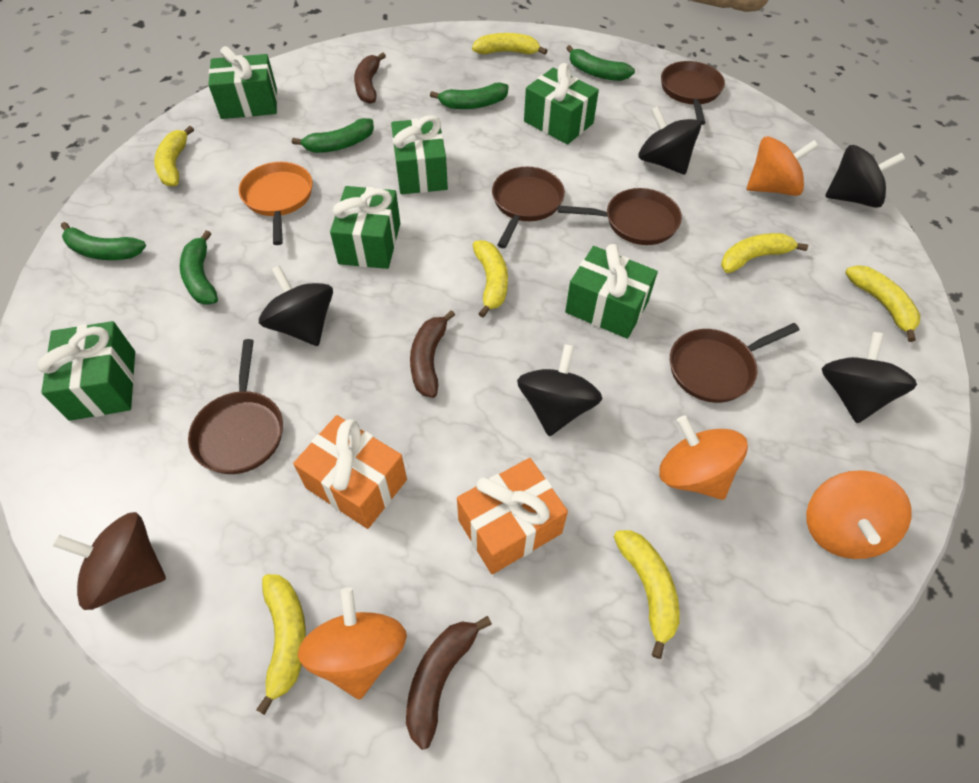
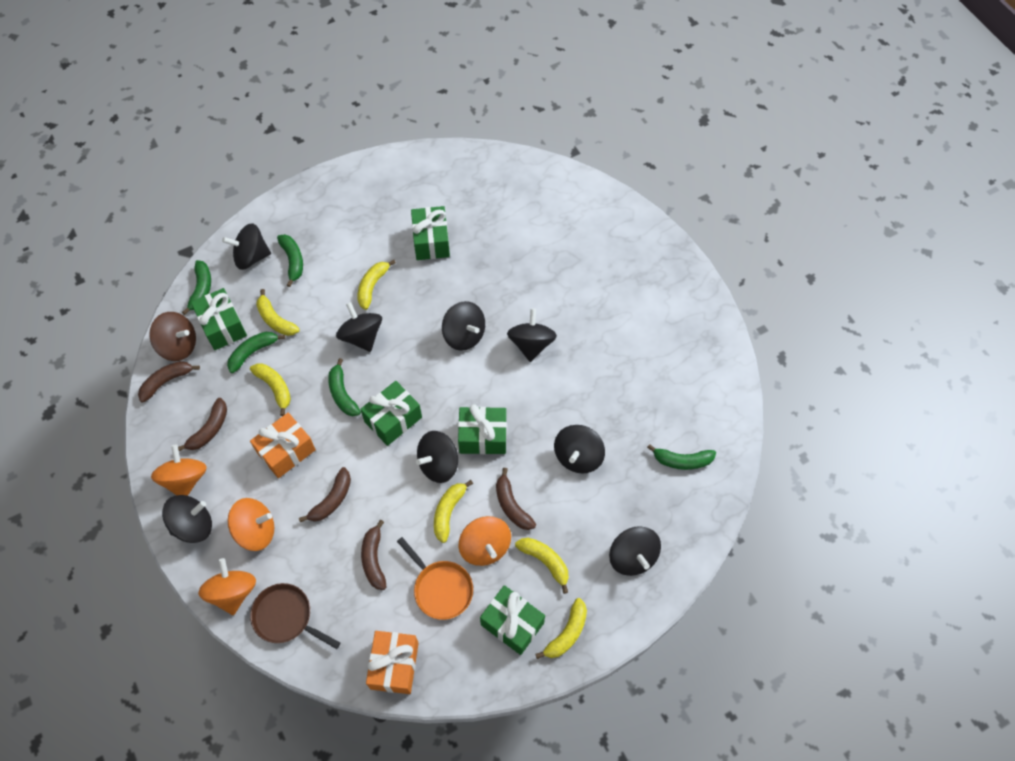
black spinning top: 5 -> 8
brown banana: 3 -> 5
brown pan: 5 -> 1
green gift: 6 -> 5
yellow banana: 7 -> 6

